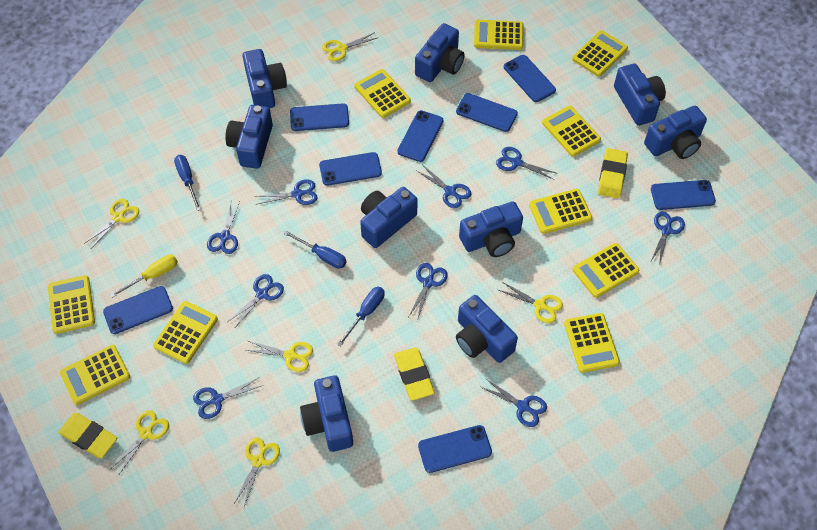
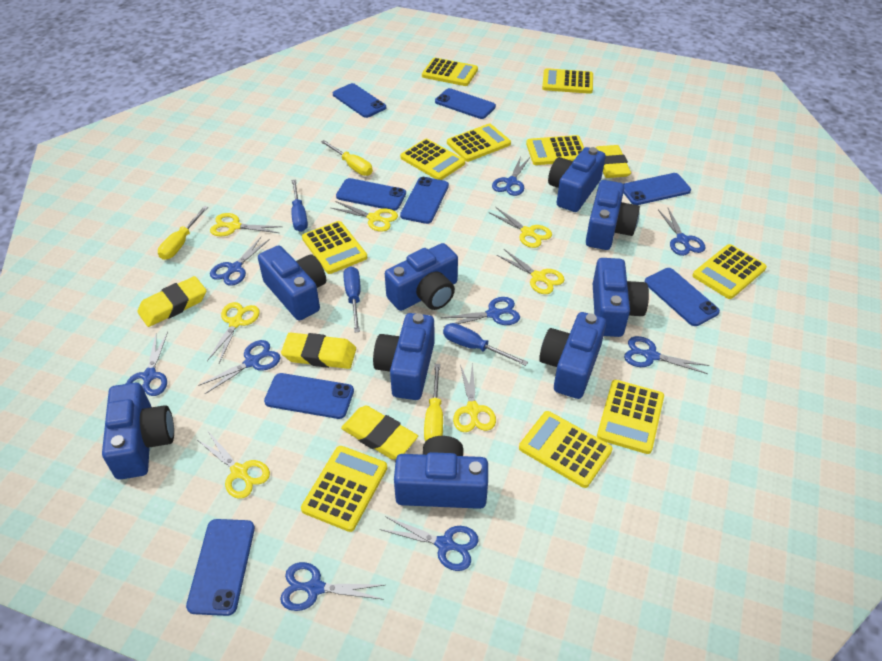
yellow eraser: 3 -> 4
yellow scissors: 6 -> 7
yellow screwdriver: 1 -> 3

